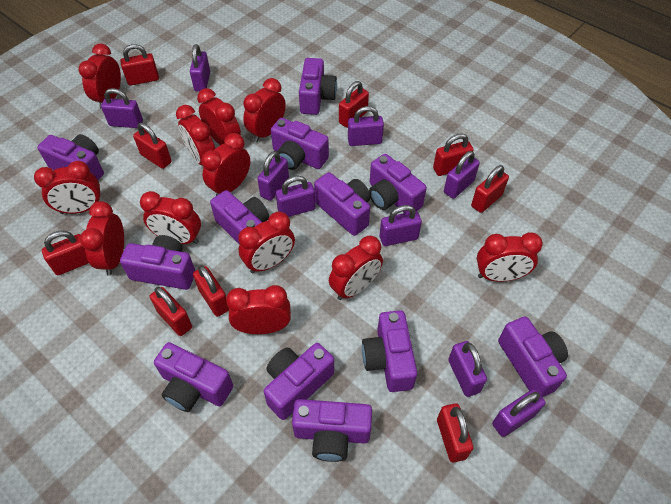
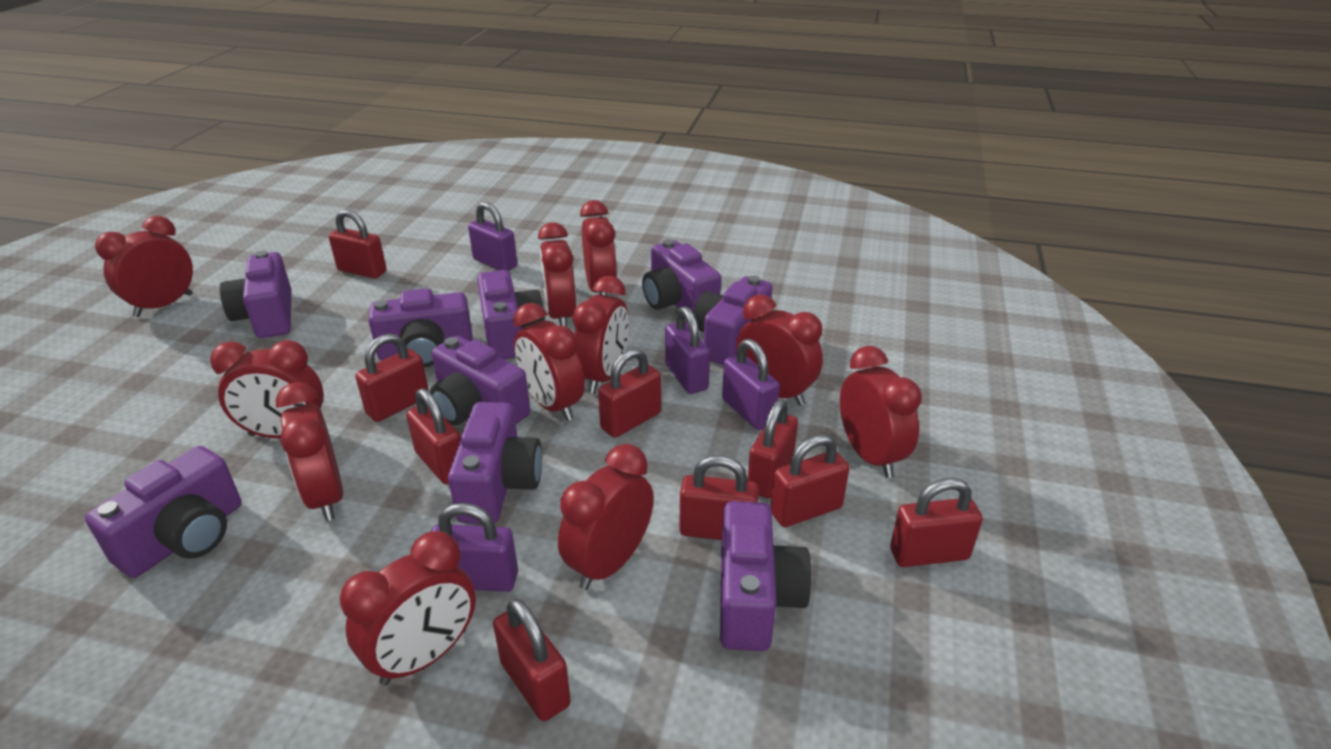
purple camera: 12 -> 9
purple padlock: 9 -> 4
red clock: 12 -> 11

